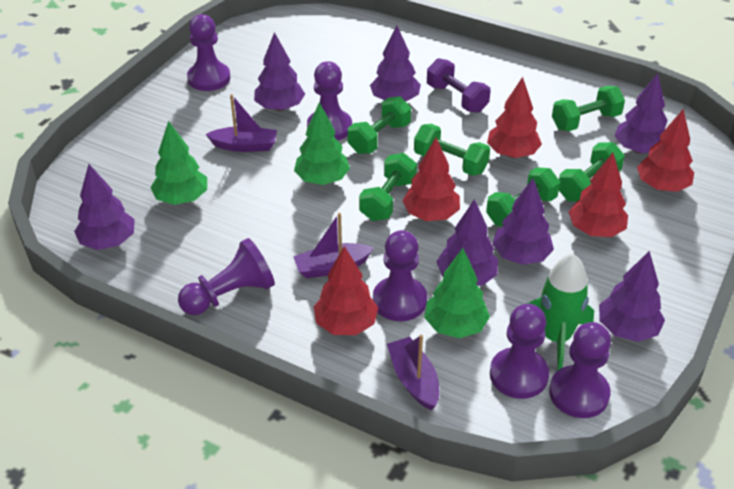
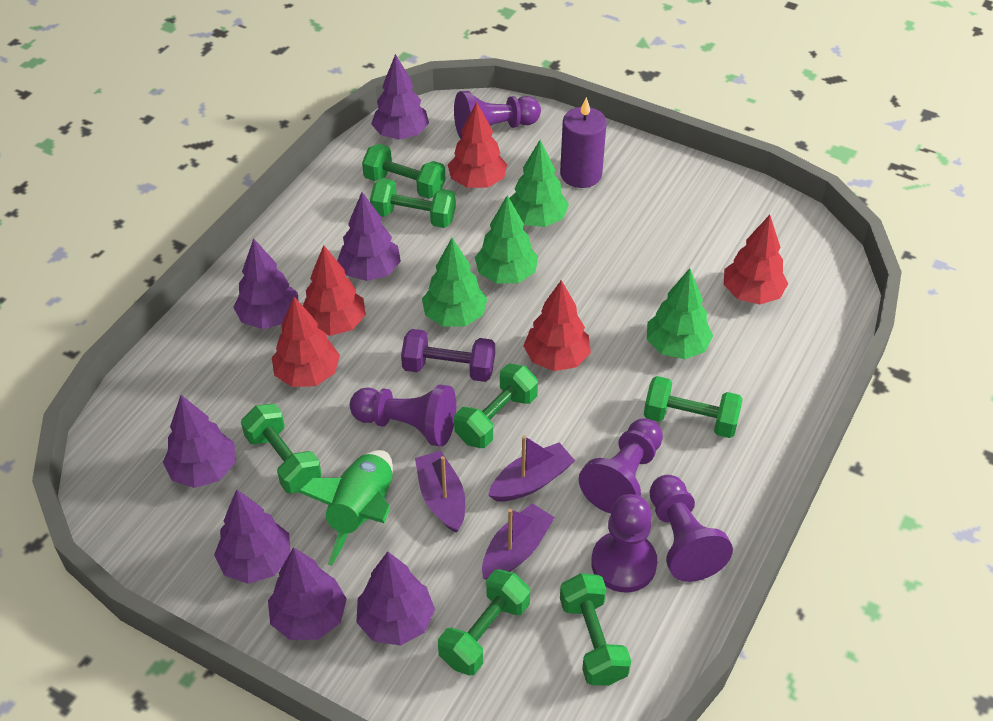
green dumbbell: 6 -> 7
green tree: 3 -> 4
purple candle: 0 -> 1
purple pawn: 6 -> 5

